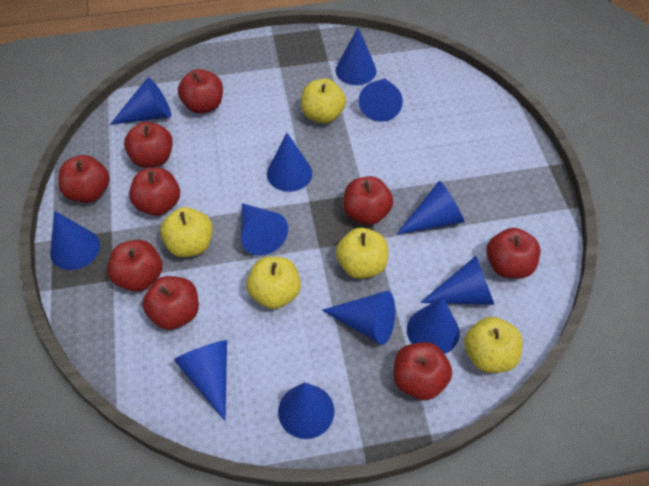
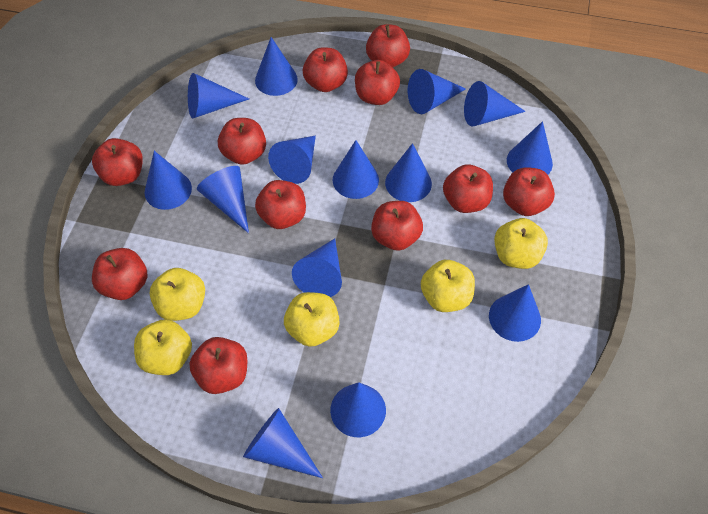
blue cone: 12 -> 14
red apple: 9 -> 11

